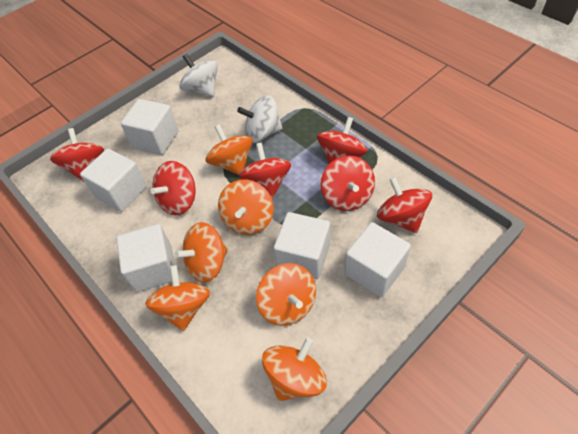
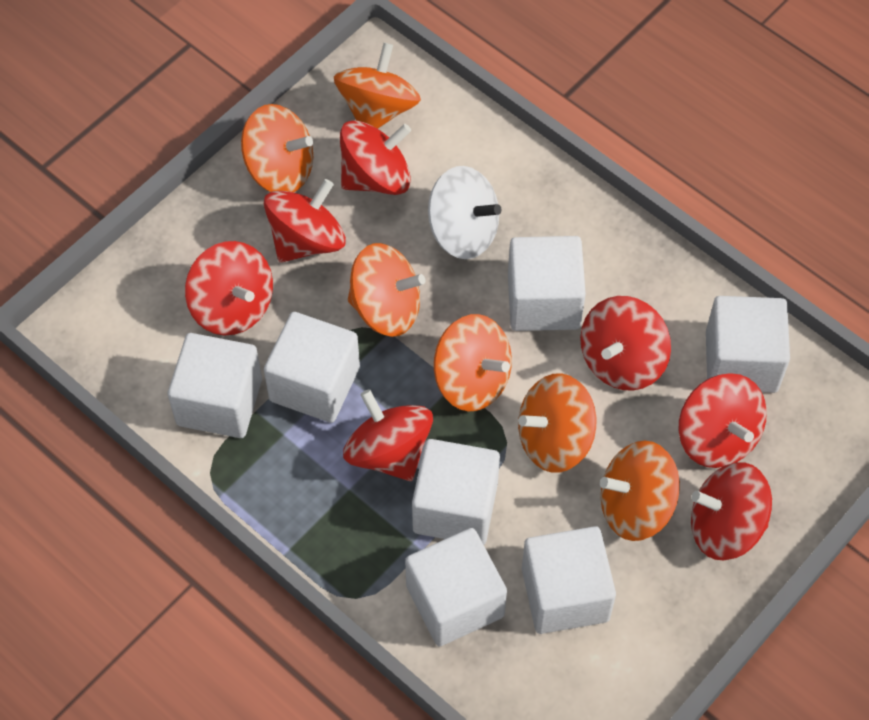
red spinning top: 6 -> 7
white cube: 5 -> 7
white spinning top: 2 -> 1

